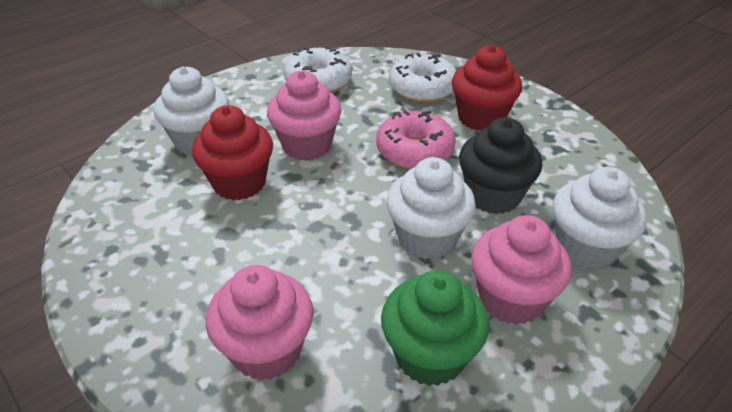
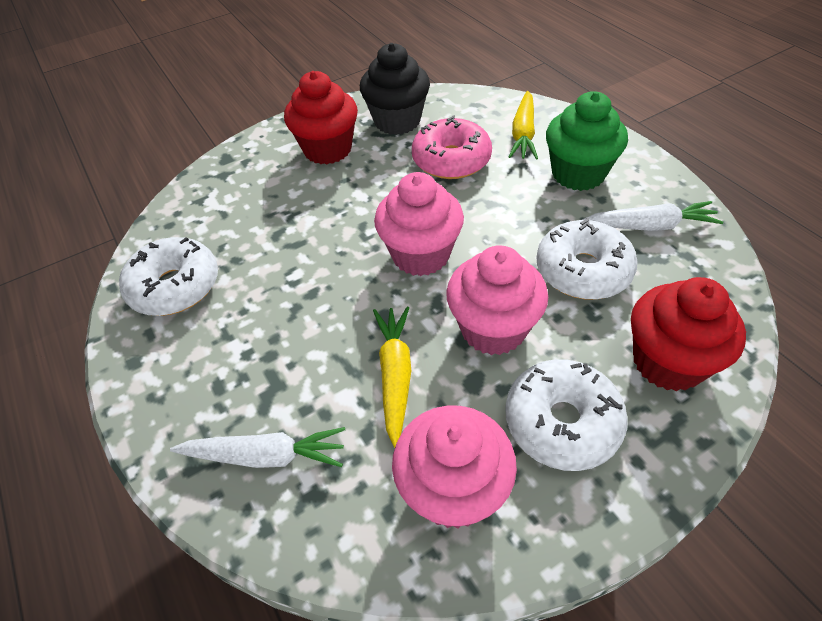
white carrot: 0 -> 2
white cupcake: 3 -> 0
white donut: 2 -> 3
yellow carrot: 0 -> 2

